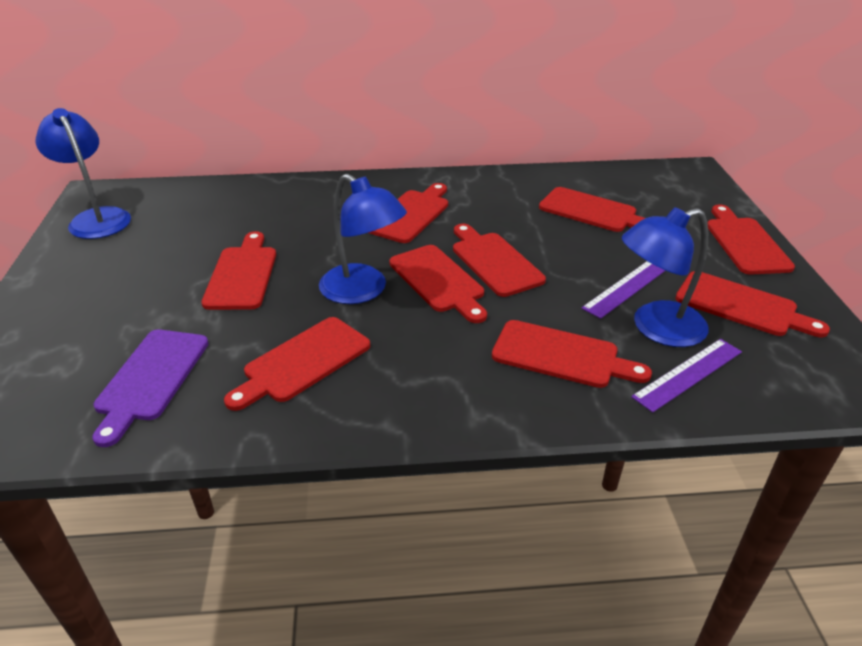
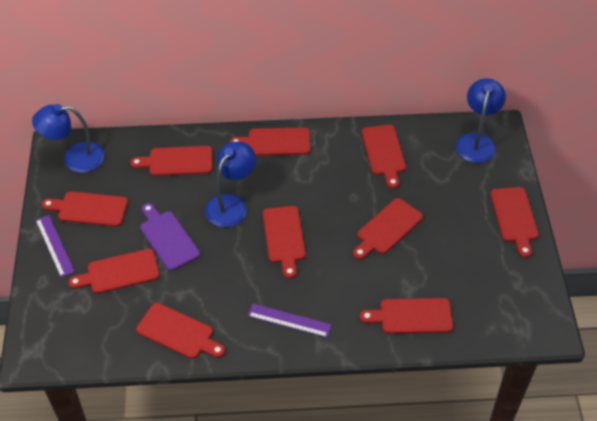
red cutting board: 9 -> 10

